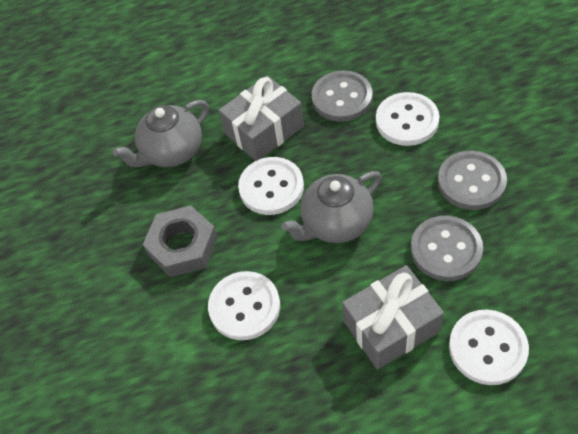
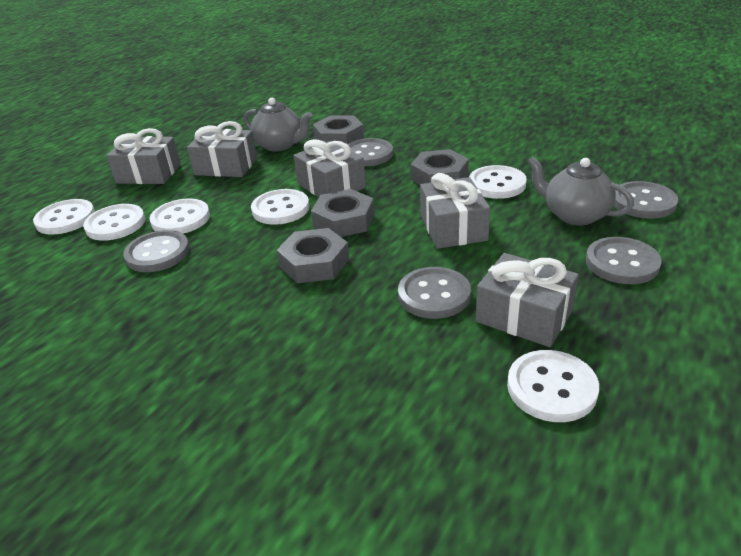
grey button: 3 -> 5
grey gift: 2 -> 5
grey nut: 1 -> 4
white button: 4 -> 6

